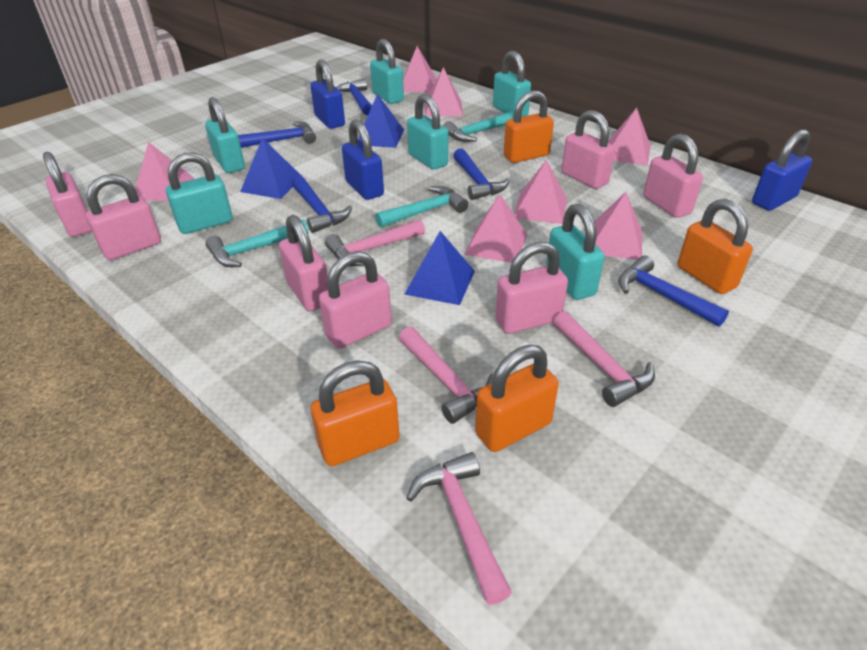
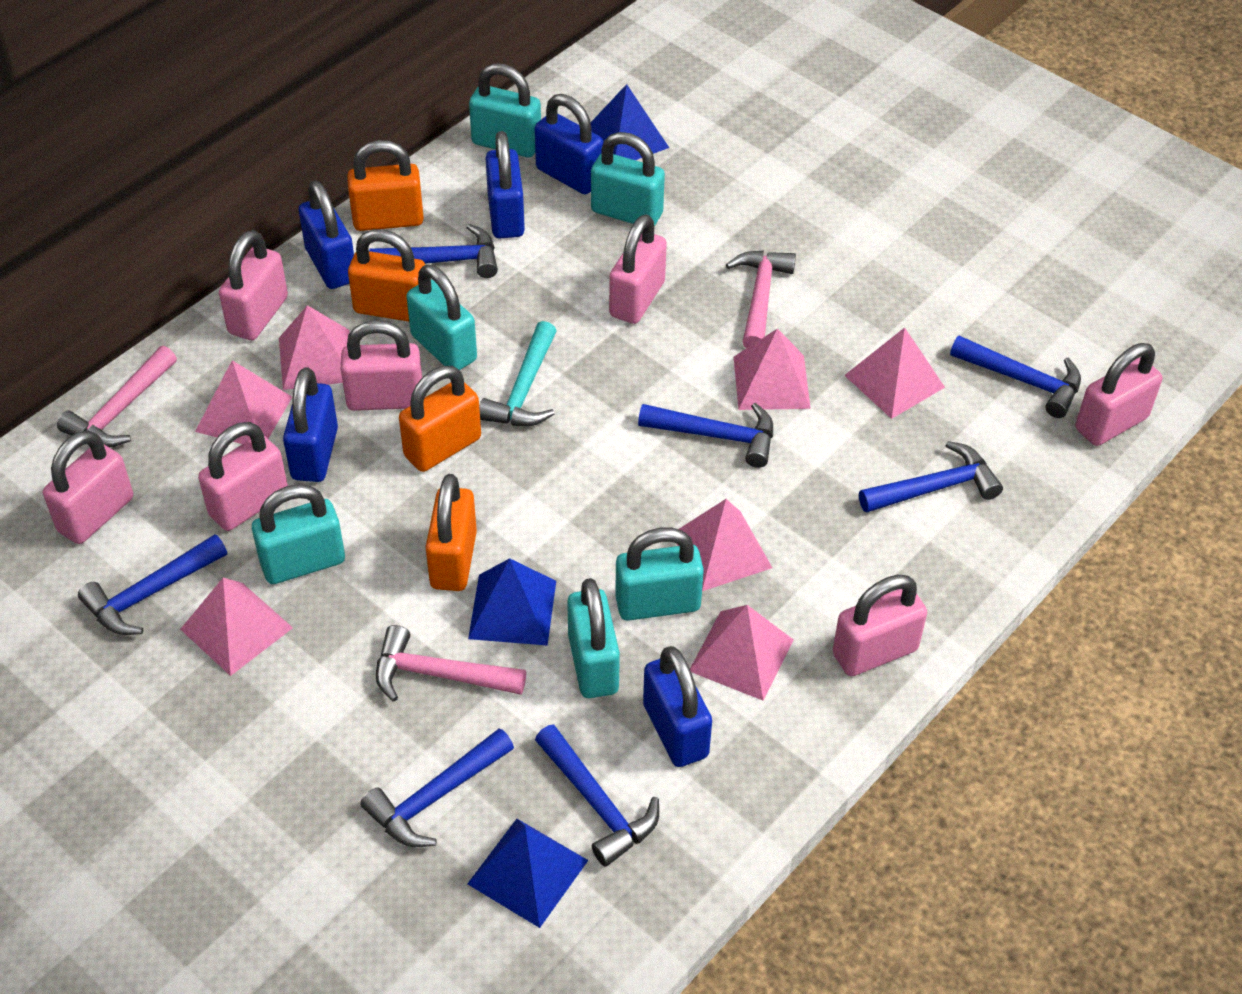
blue hammer: 5 -> 7
blue padlock: 3 -> 5
pink hammer: 4 -> 3
turquoise hammer: 3 -> 1

